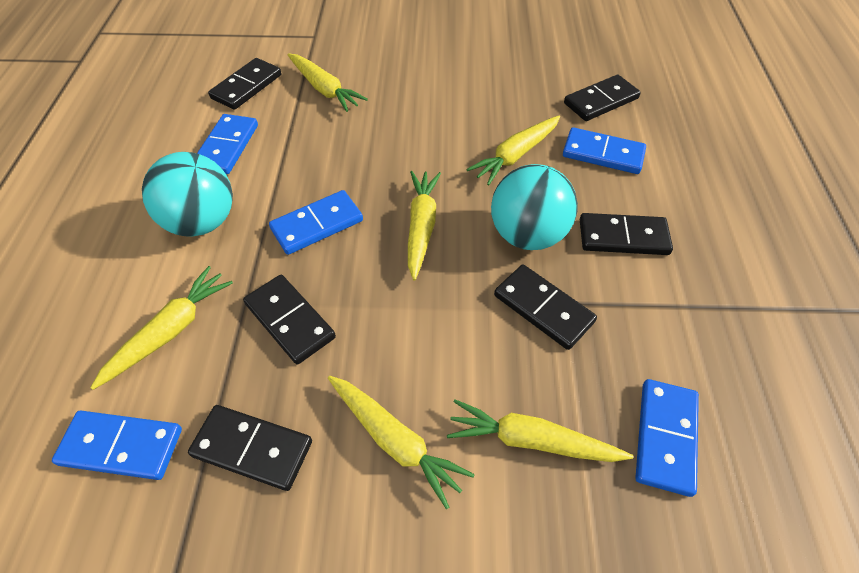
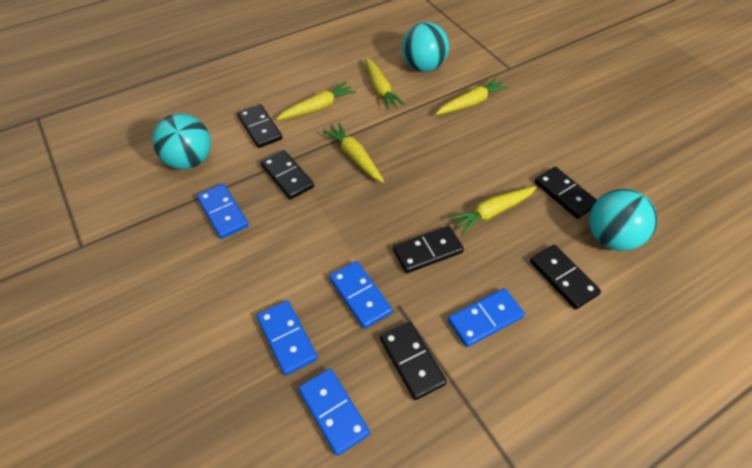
turquoise ball: 2 -> 3
yellow carrot: 6 -> 5

